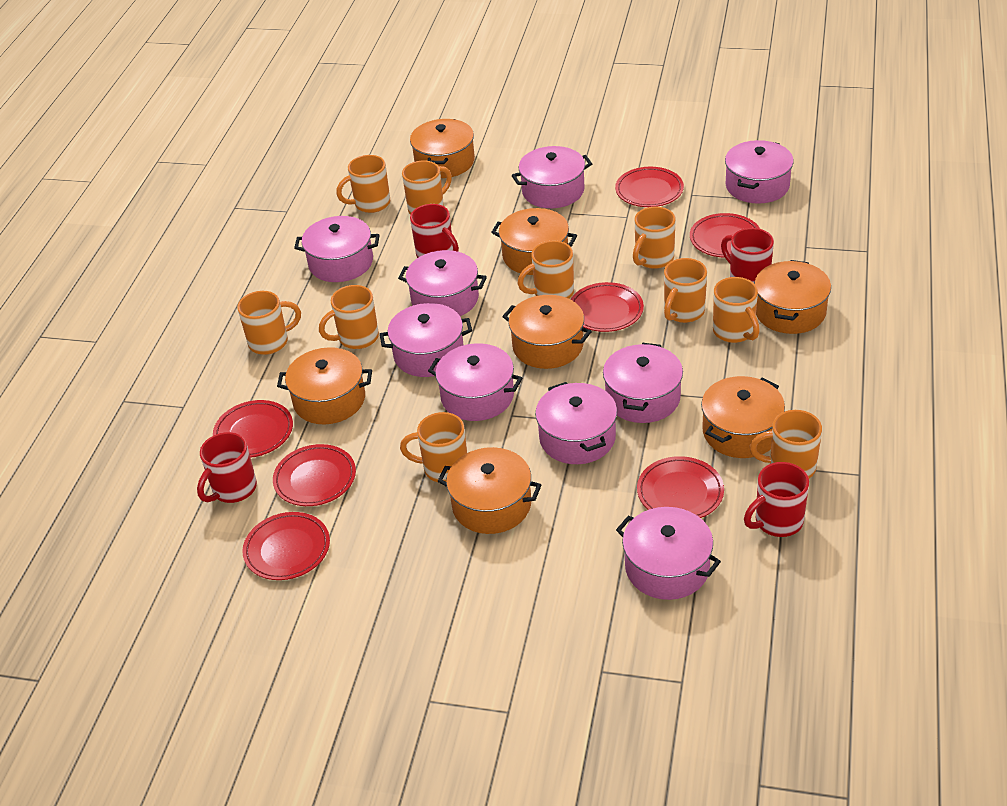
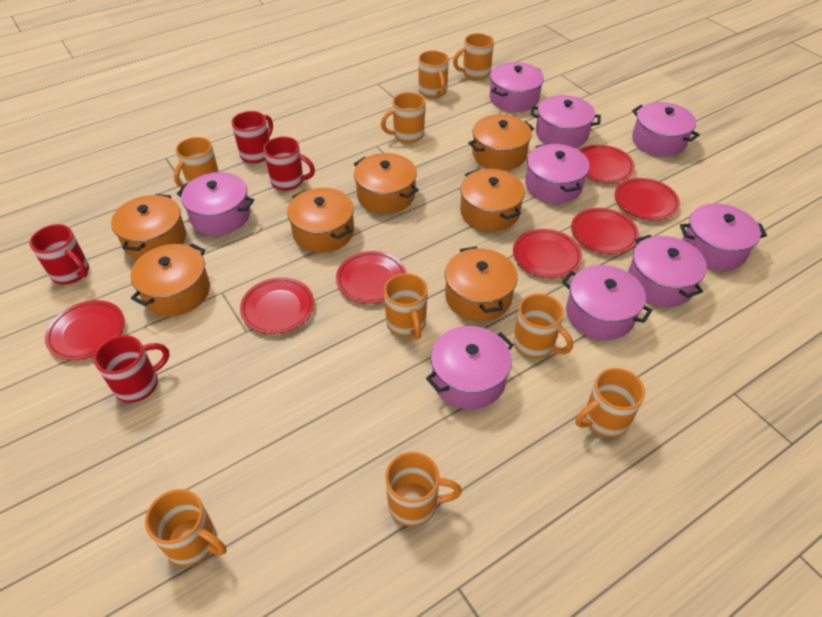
orange mug: 10 -> 9

